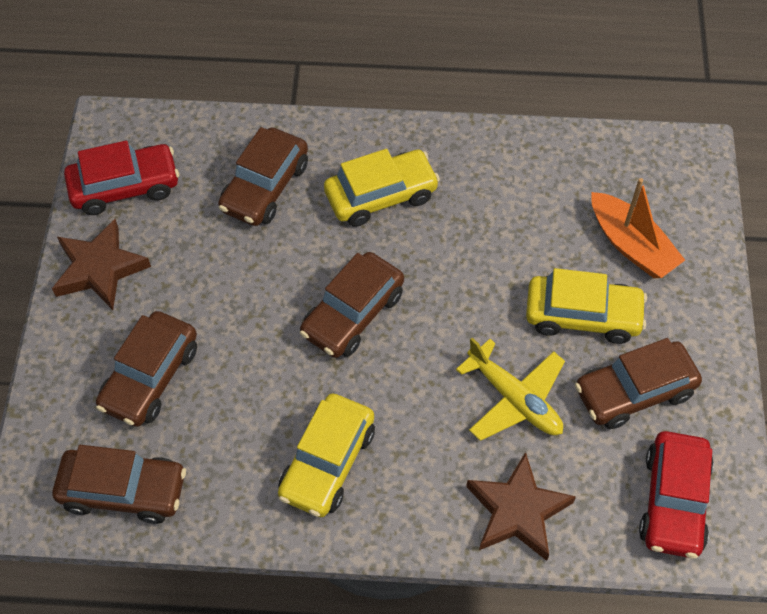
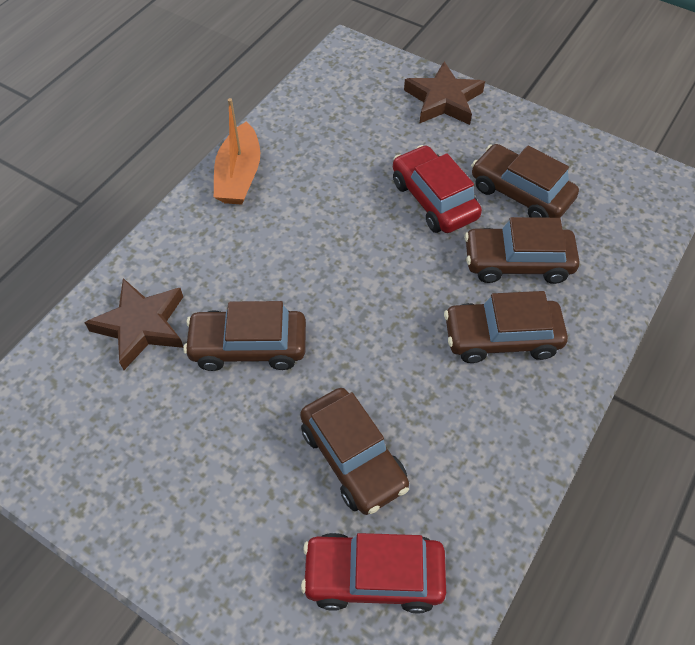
yellow car: 3 -> 0
yellow plane: 1 -> 0

